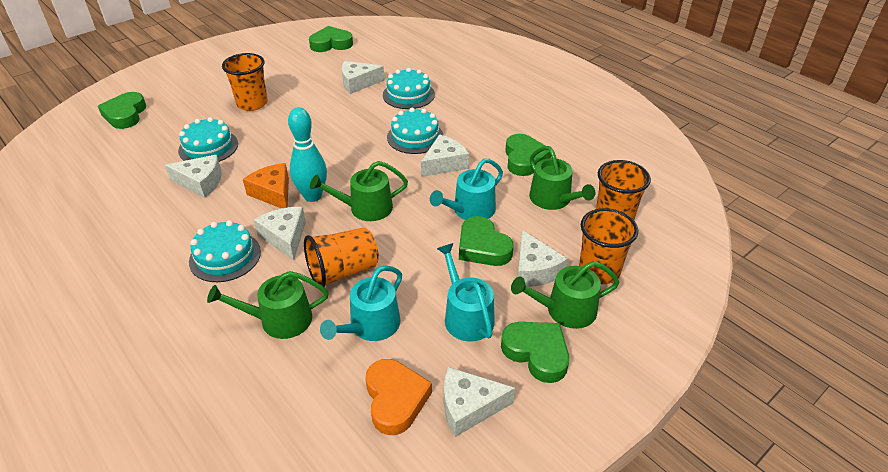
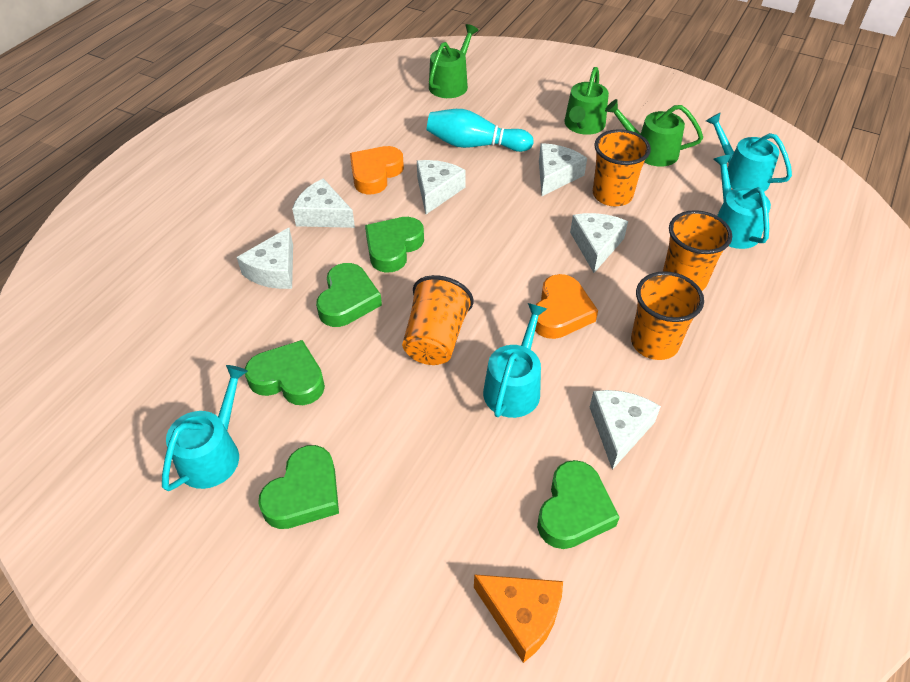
green watering can: 4 -> 3
orange heart: 1 -> 2
turquoise cake: 4 -> 0
turquoise watering can: 3 -> 4

